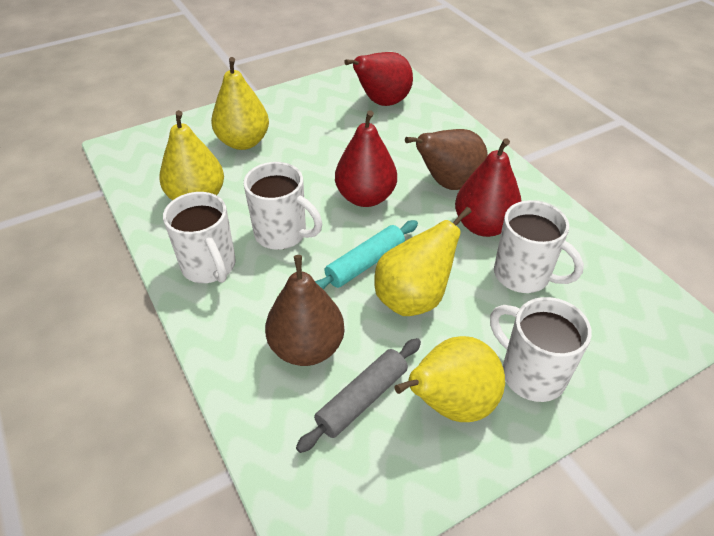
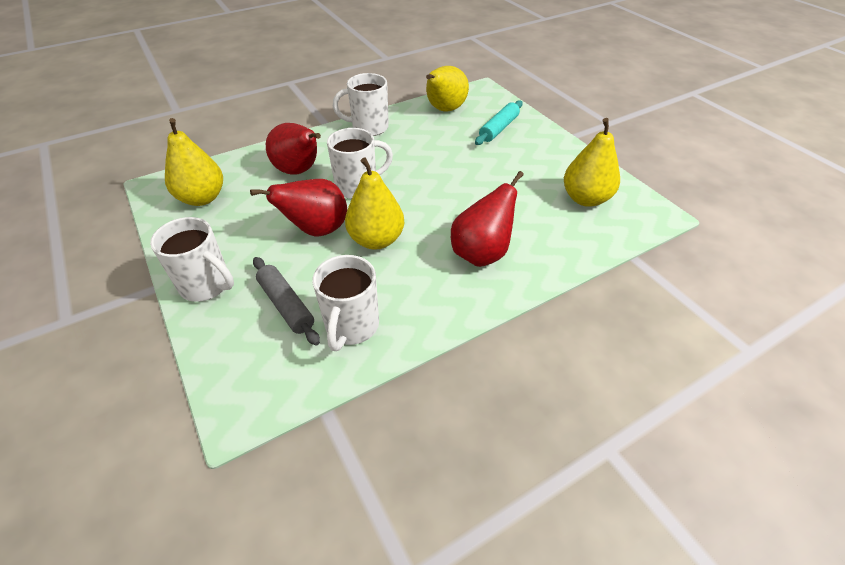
brown pear: 2 -> 0

